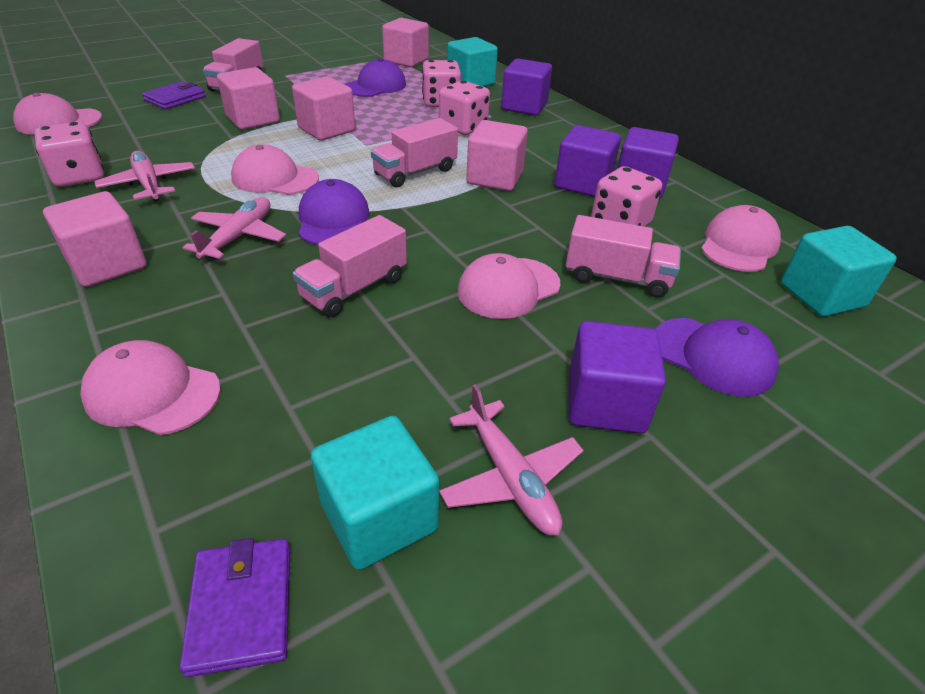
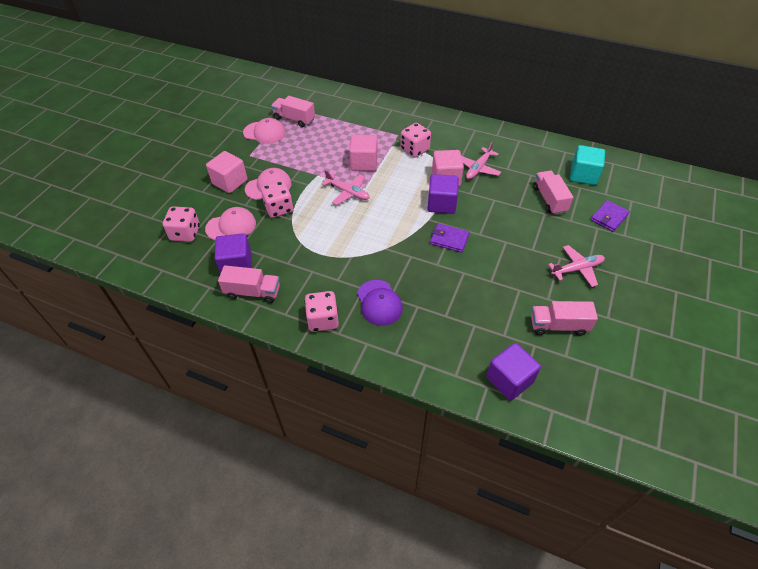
pink cap: 5 -> 3
pink cube: 5 -> 3
purple cap: 3 -> 1
purple cube: 4 -> 3
turquoise cube: 3 -> 1

